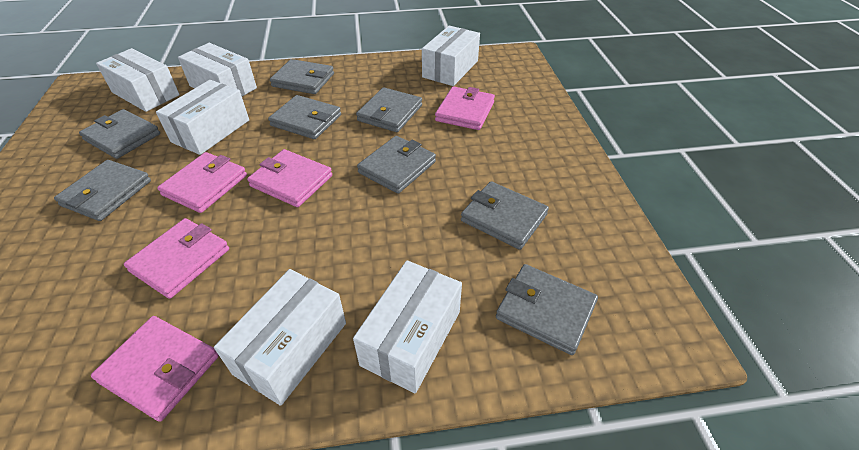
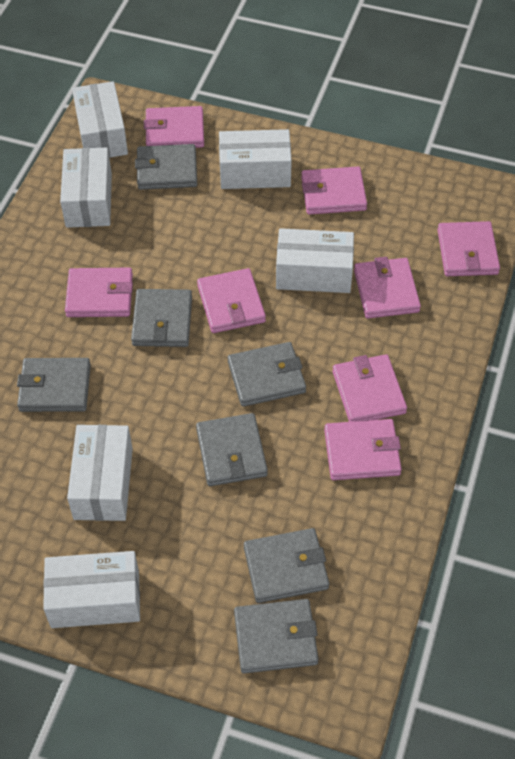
grey wallet: 8 -> 7
pink wallet: 5 -> 8

